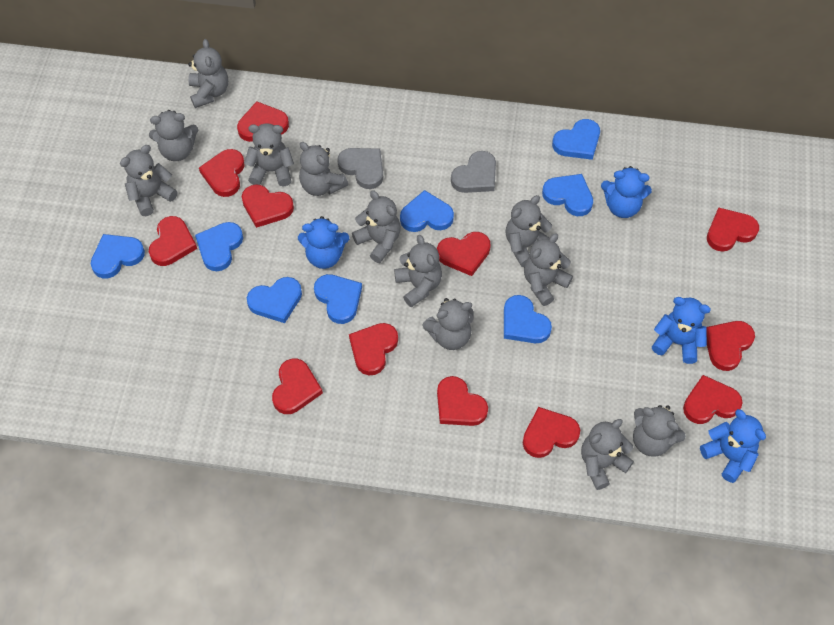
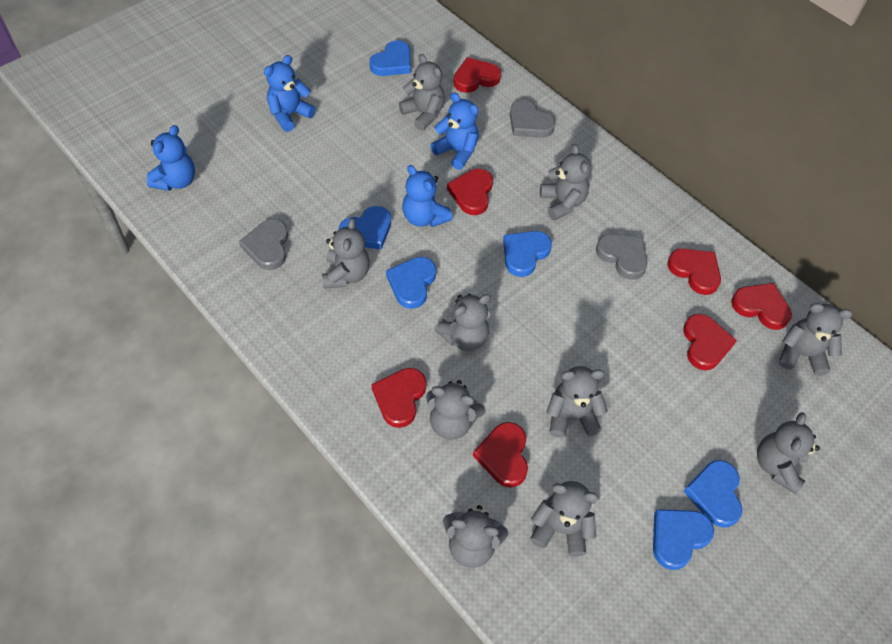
blue heart: 8 -> 6
grey heart: 2 -> 3
grey teddy bear: 12 -> 10
red heart: 12 -> 7

